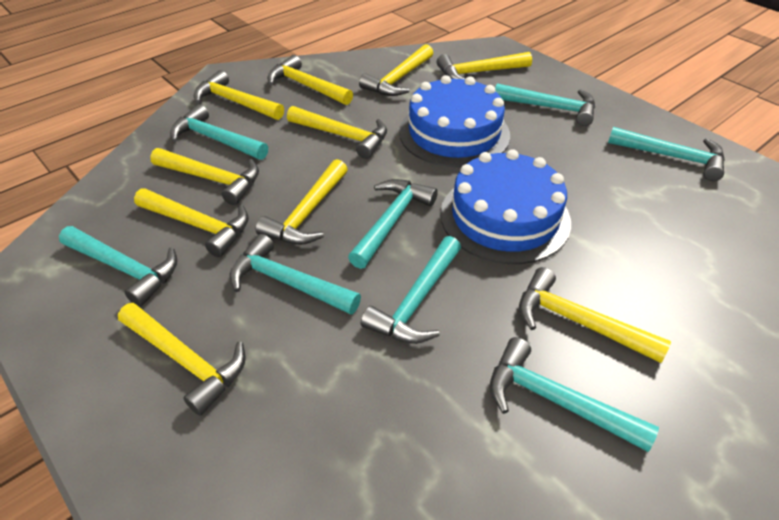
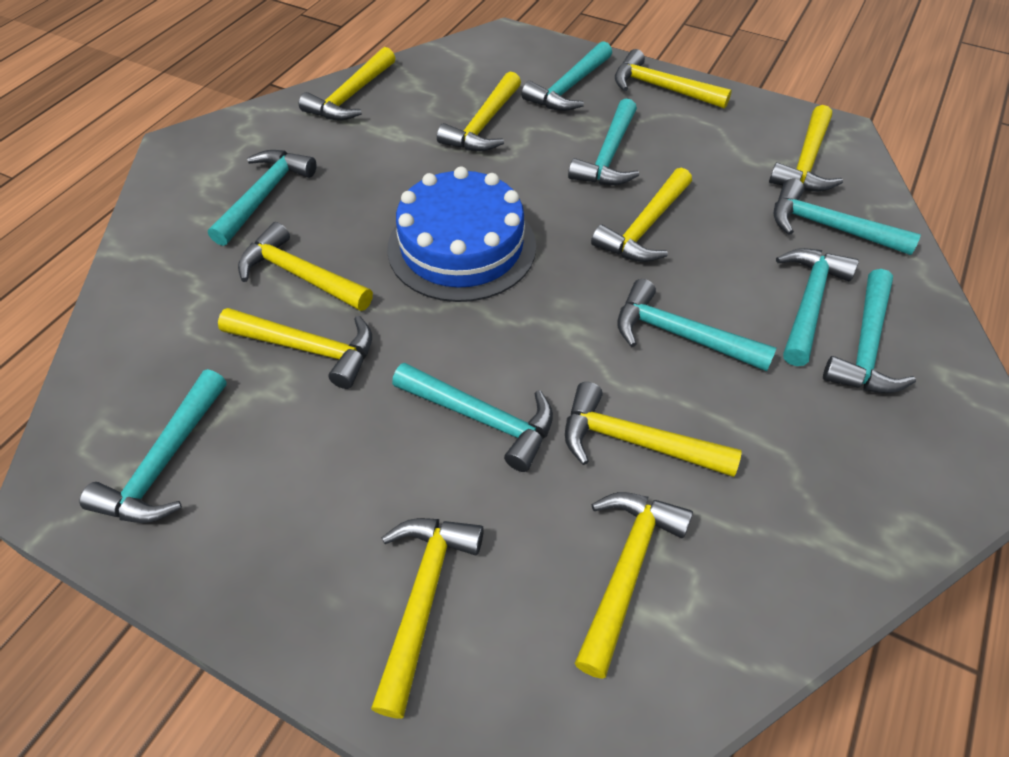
blue cake: 2 -> 1
turquoise hammer: 8 -> 9

